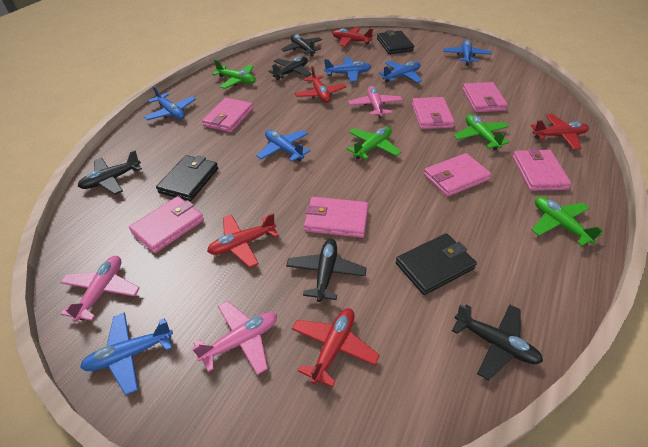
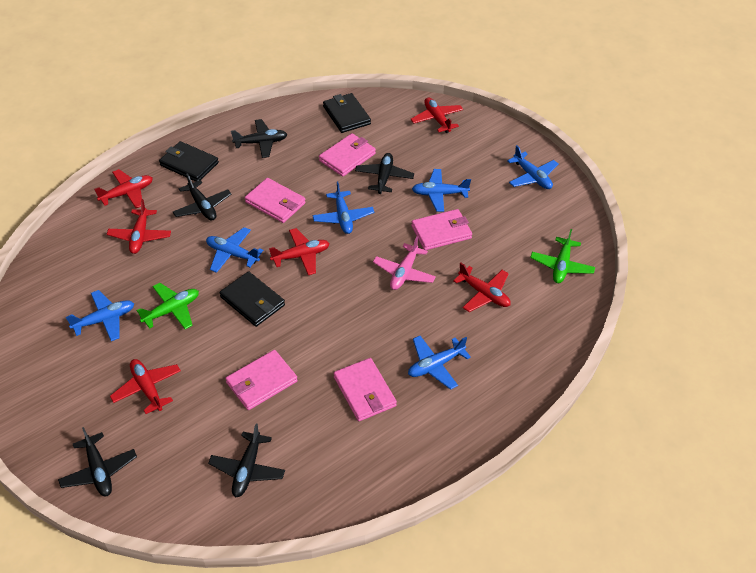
green plane: 4 -> 2
pink plane: 3 -> 1
pink wallet: 7 -> 5
red plane: 5 -> 6

